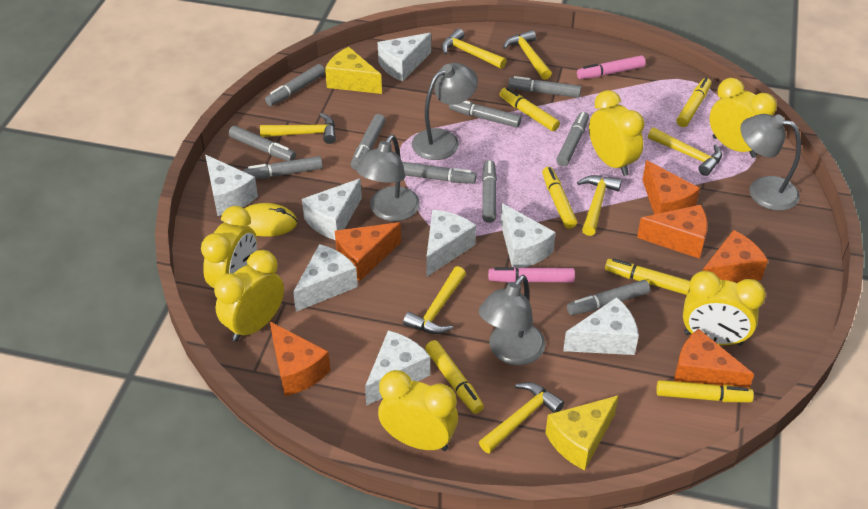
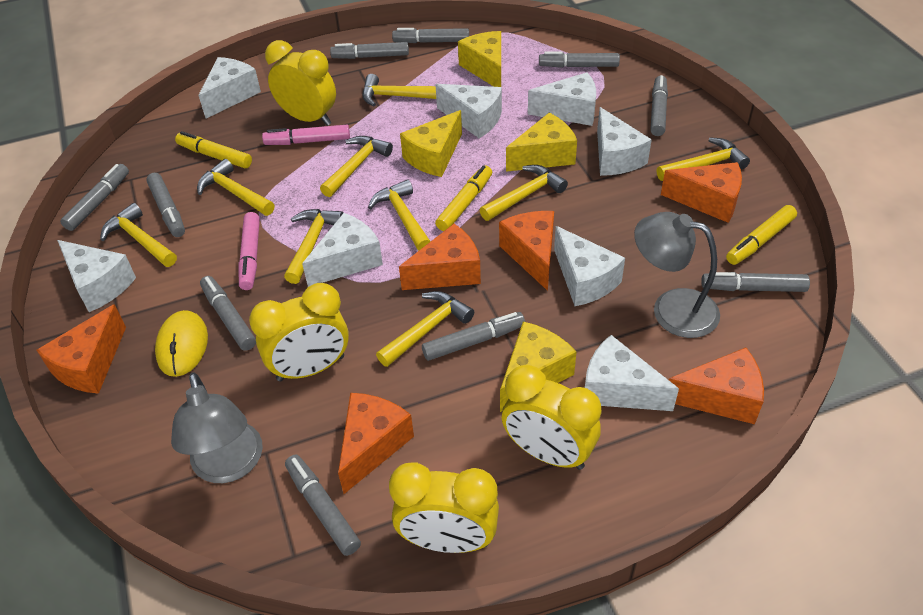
grey lamp: 4 -> 2
yellow cheese: 2 -> 4
yellow clock: 6 -> 4
yellow hammer: 7 -> 9
yellow marker: 6 -> 3

